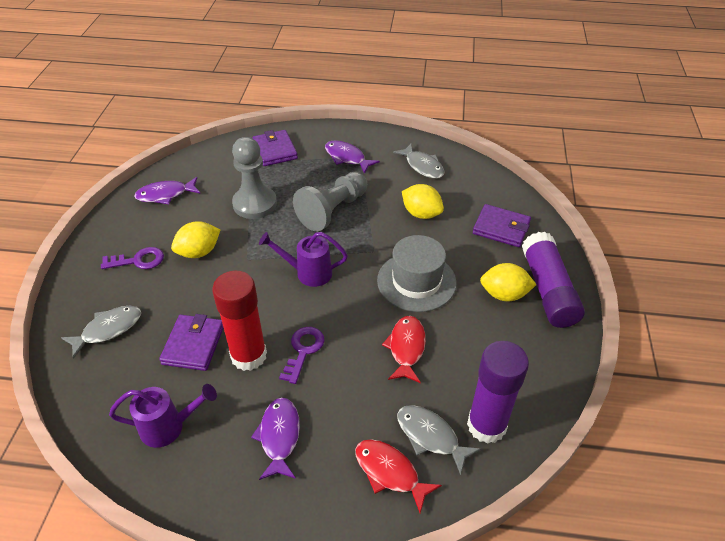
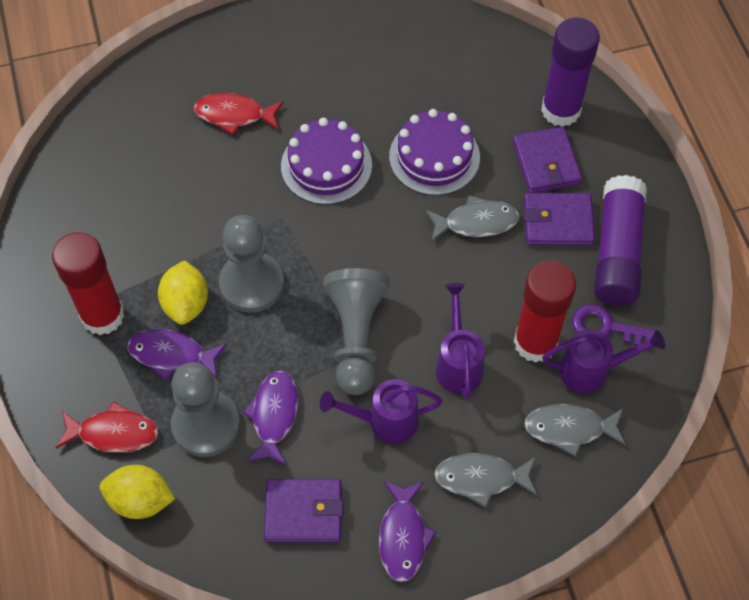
grey hat: 1 -> 0
grey pawn: 2 -> 3
purple cake: 0 -> 2
purple key: 2 -> 1
purple watering can: 2 -> 3
red glue stick: 1 -> 2
yellow lemon: 3 -> 2

